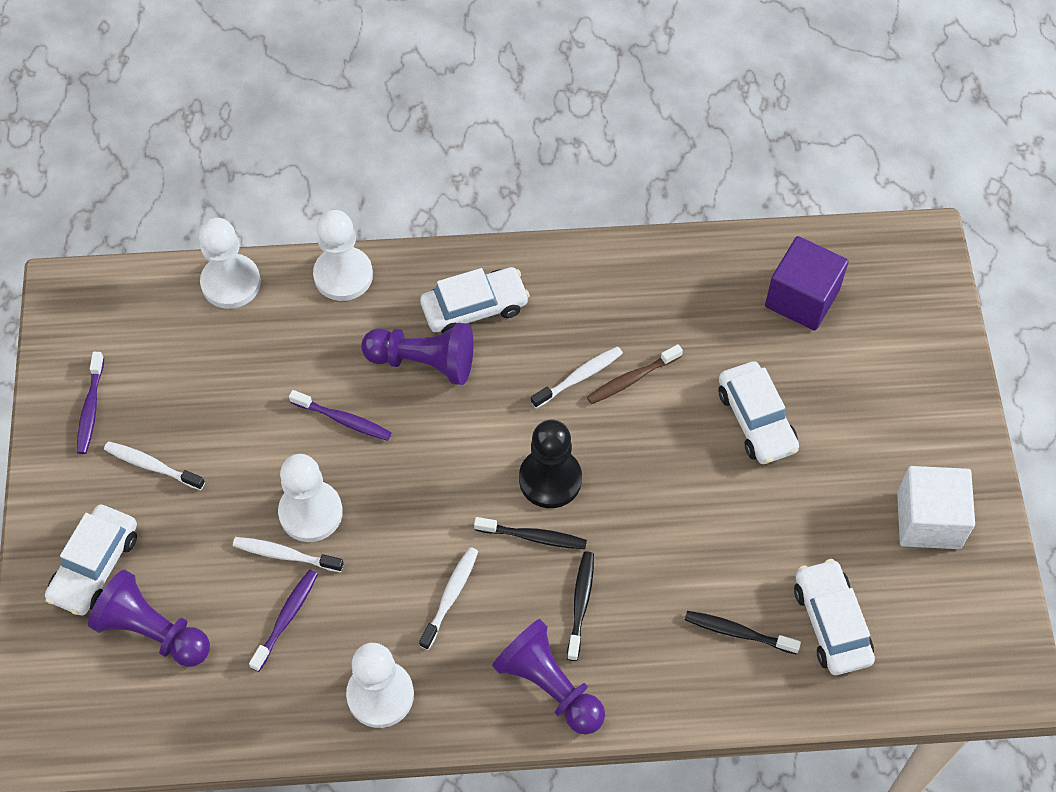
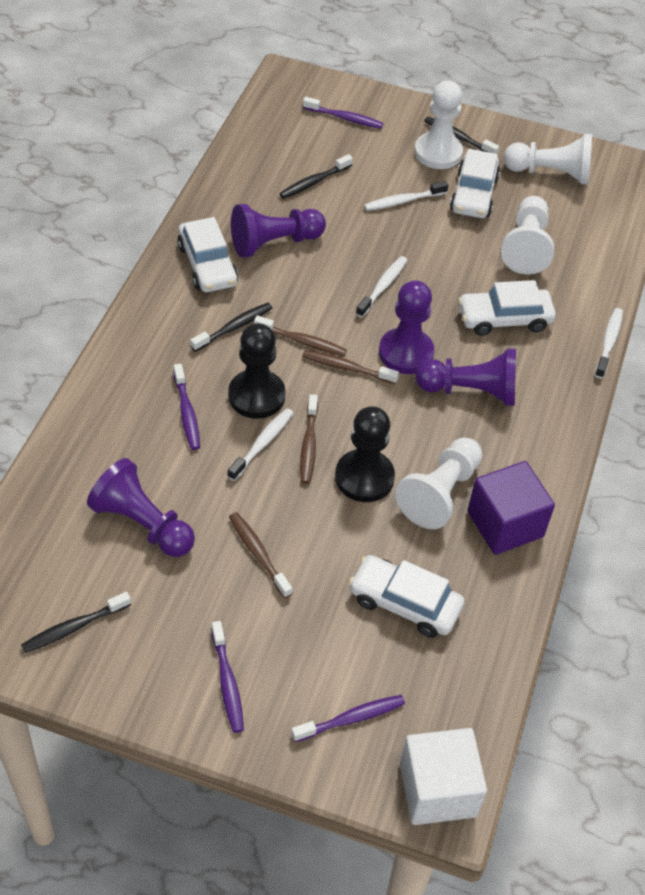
black pawn: 1 -> 2
black toothbrush: 3 -> 4
brown toothbrush: 1 -> 4
purple pawn: 3 -> 4
purple toothbrush: 3 -> 4

